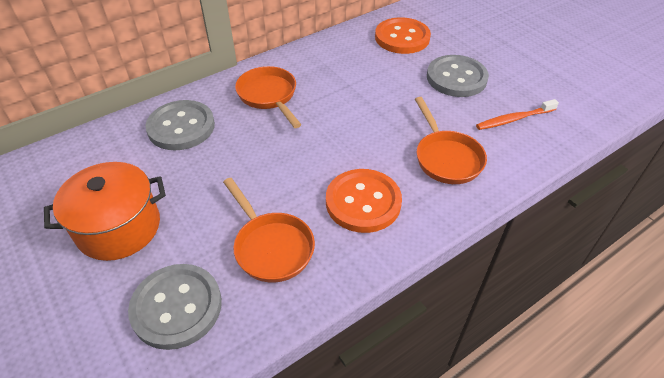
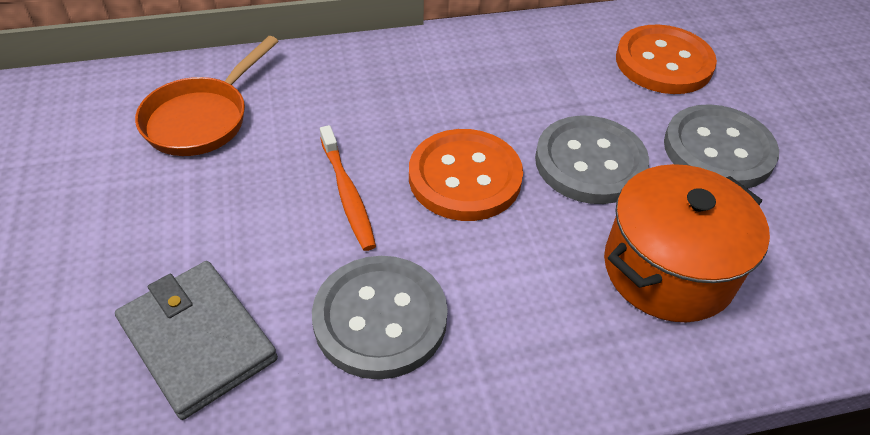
grey wallet: 0 -> 1
orange pan: 3 -> 1

